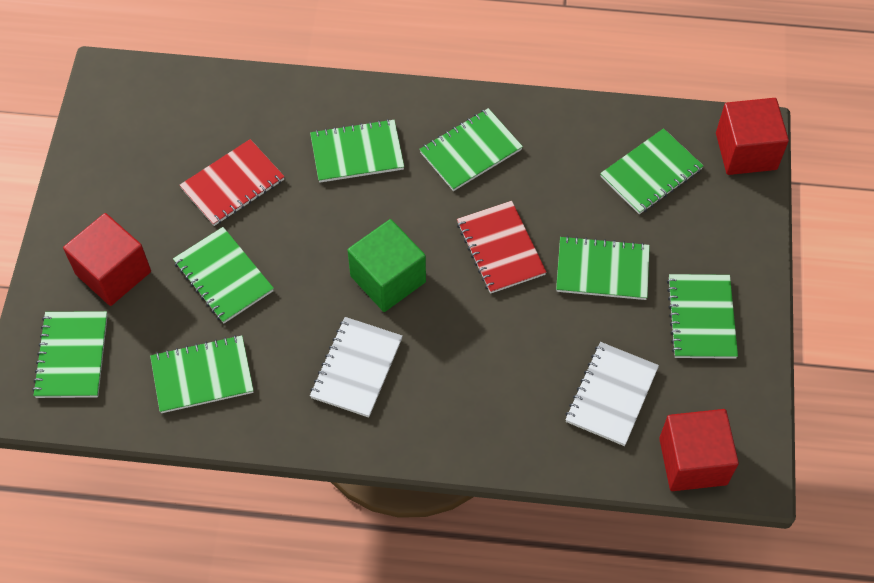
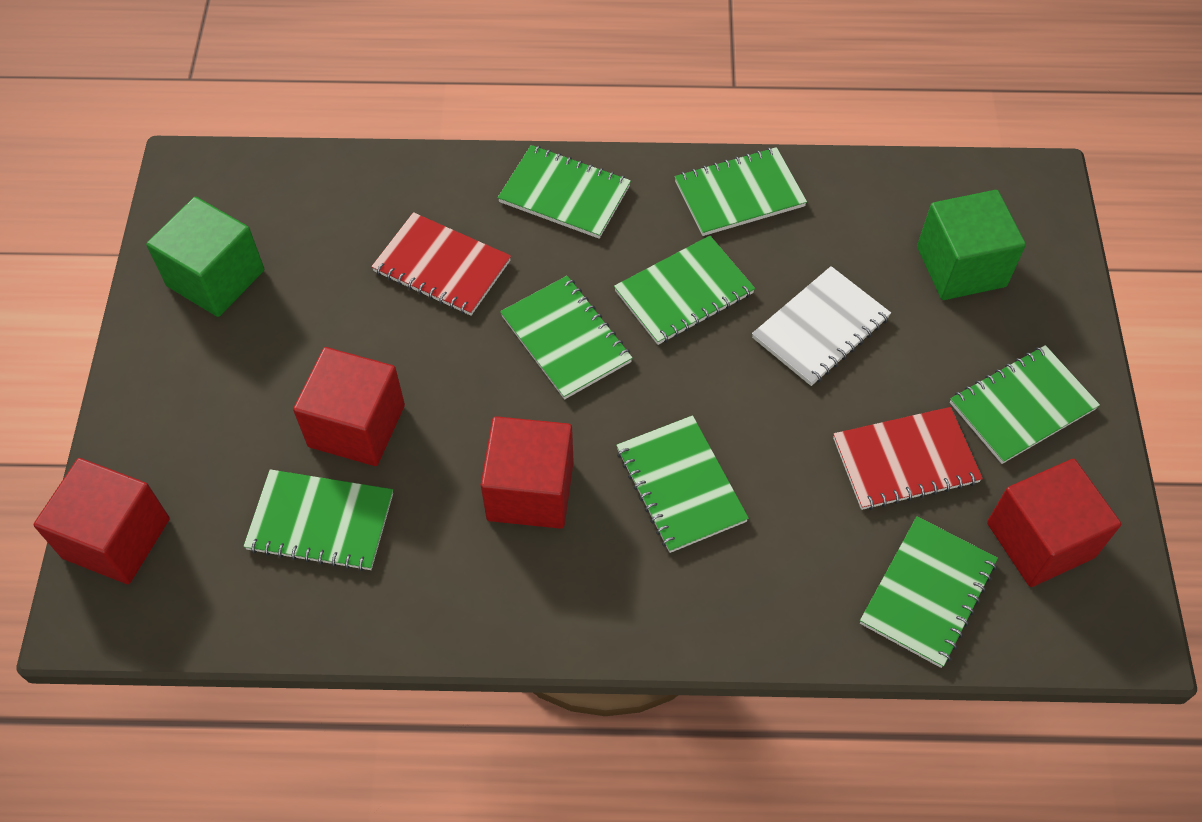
green cube: 1 -> 2
red cube: 3 -> 4
white notebook: 2 -> 1

